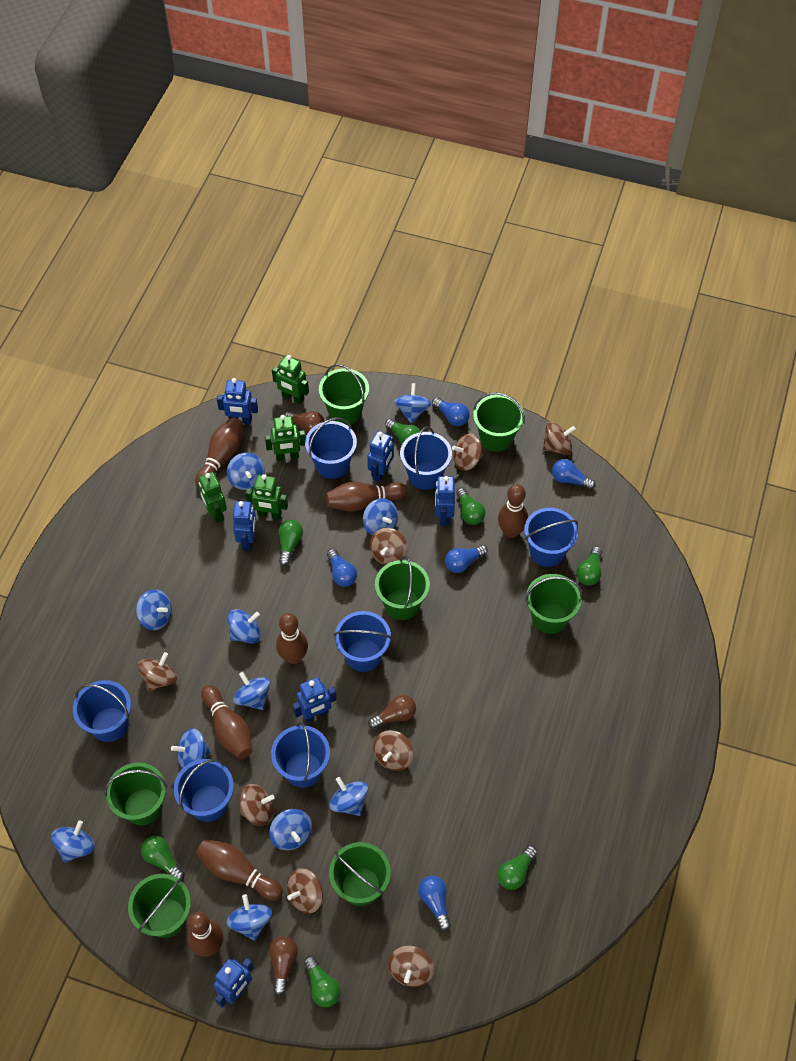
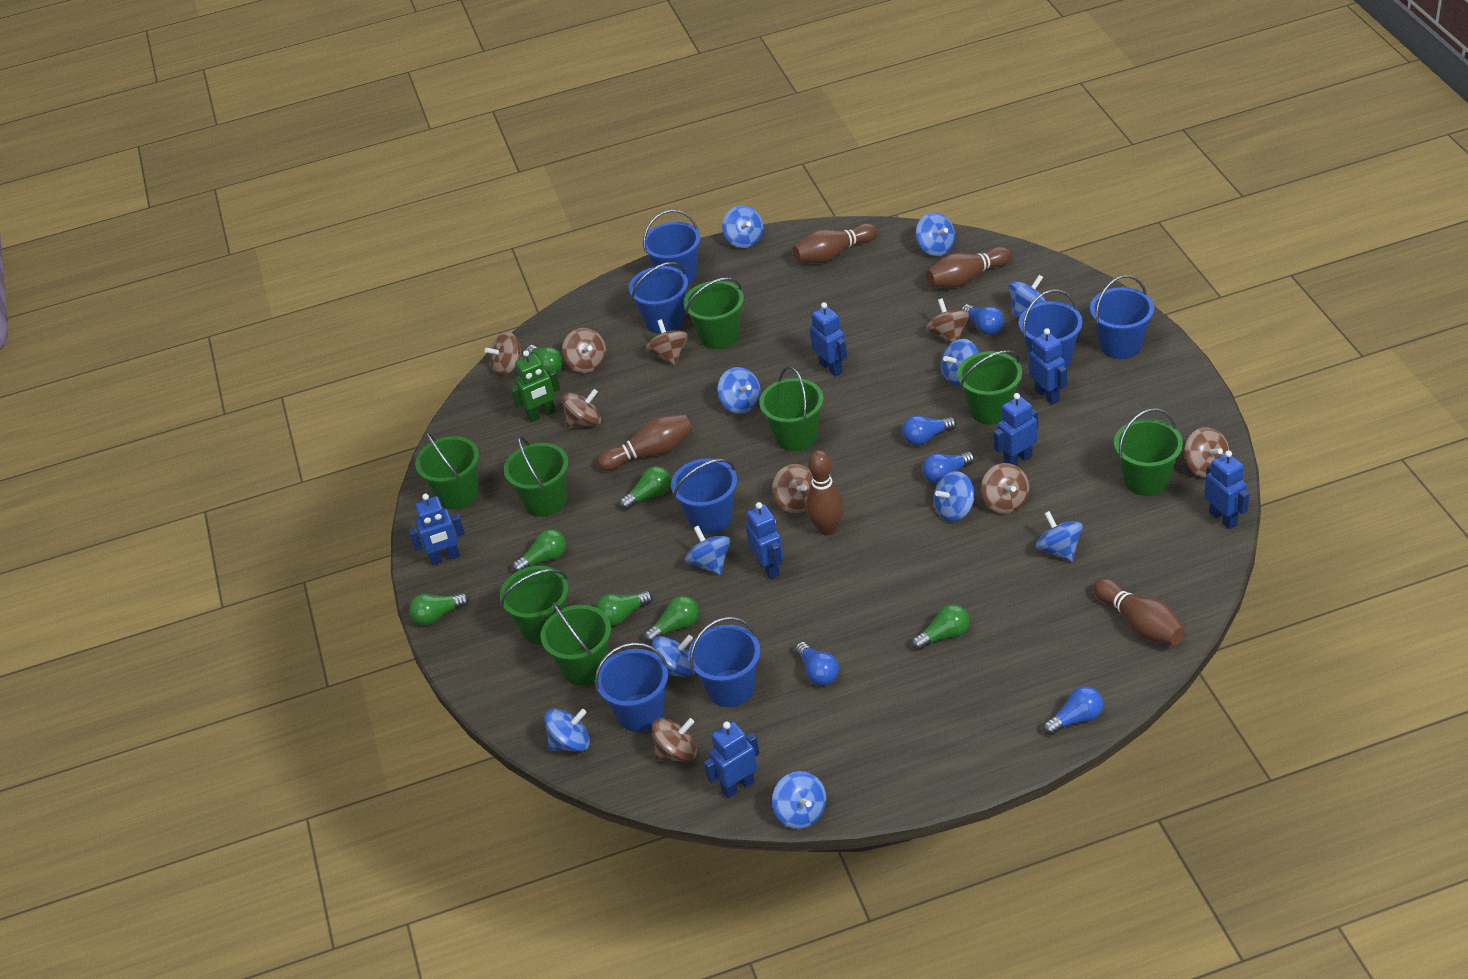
blue robot: 6 -> 7
brown bowling pin: 7 -> 5
brown light bulb: 3 -> 0
brown spinning top: 8 -> 9
green bucket: 7 -> 8
green robot: 4 -> 1

